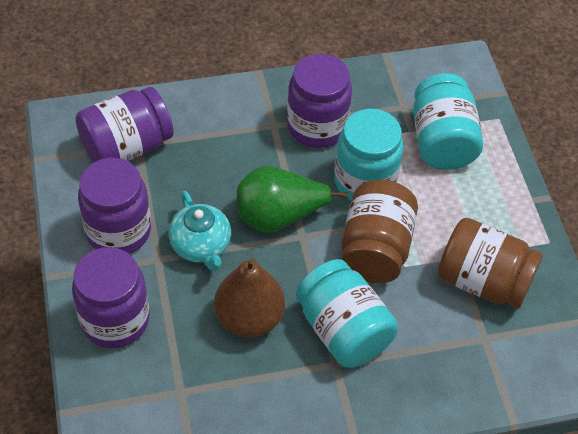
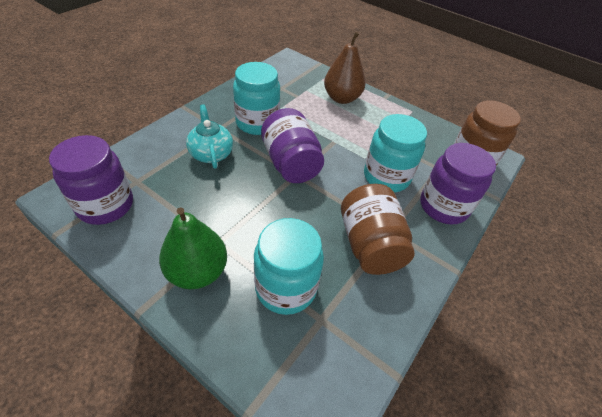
purple jar: 4 -> 3

